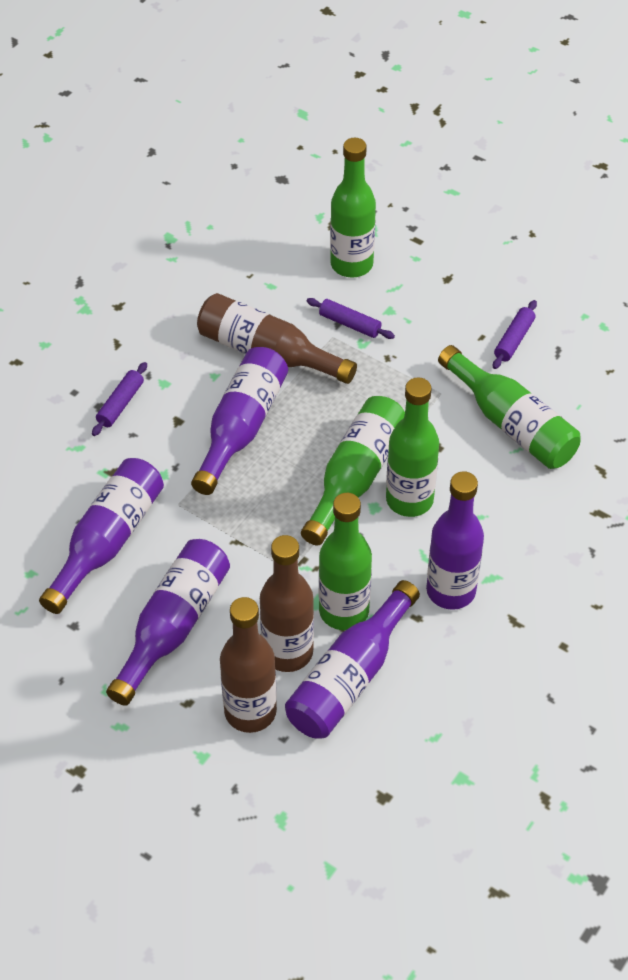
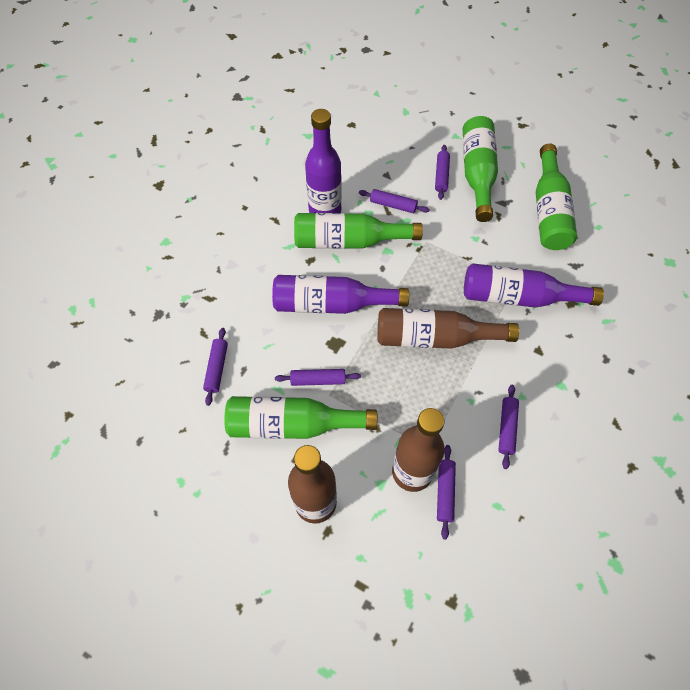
green bottle: 5 -> 4
purple bottle: 5 -> 3
purple rolling pin: 3 -> 6

